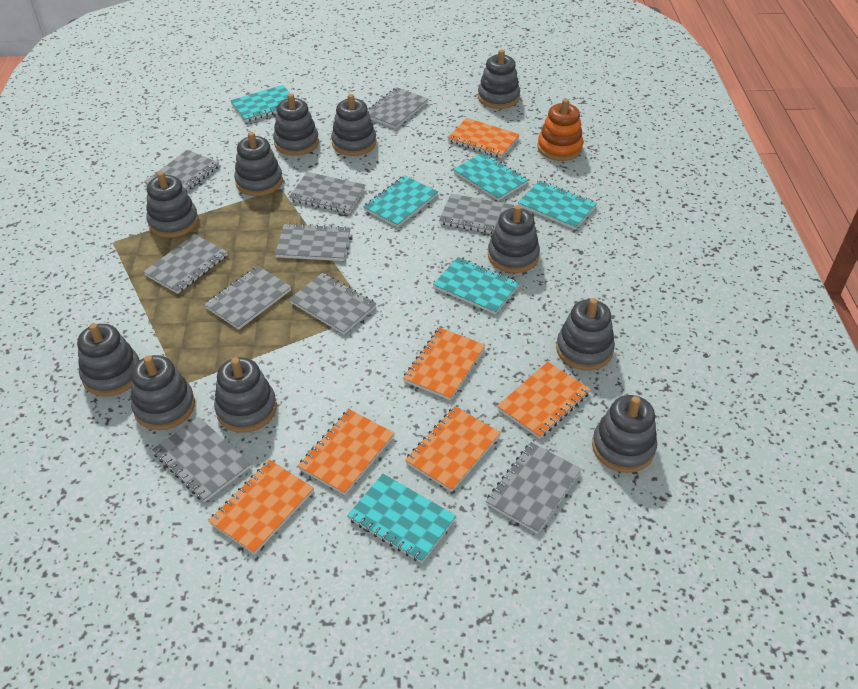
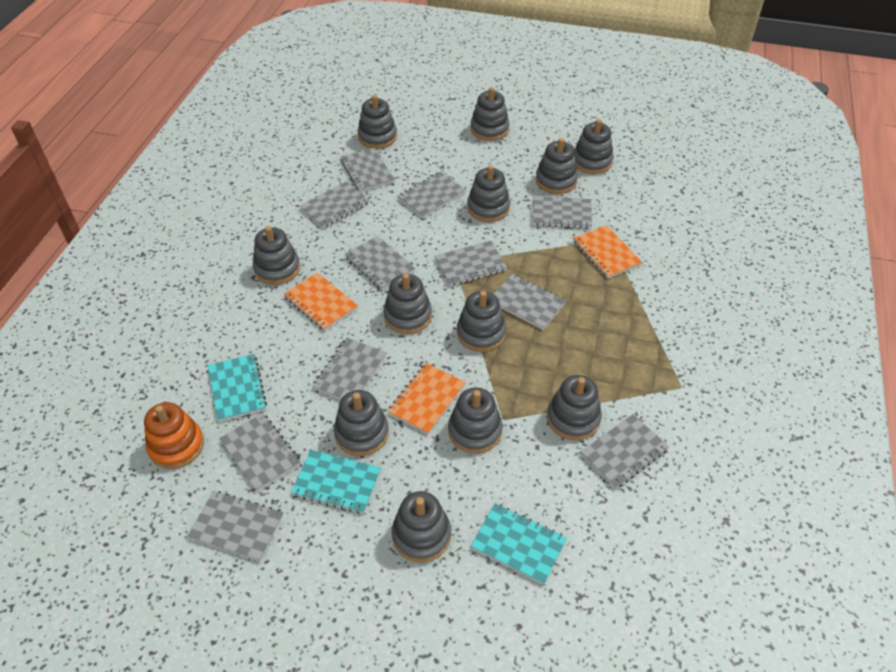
grey notebook: 10 -> 11
grey stacking toy: 11 -> 12
orange notebook: 6 -> 3
turquoise notebook: 6 -> 3

